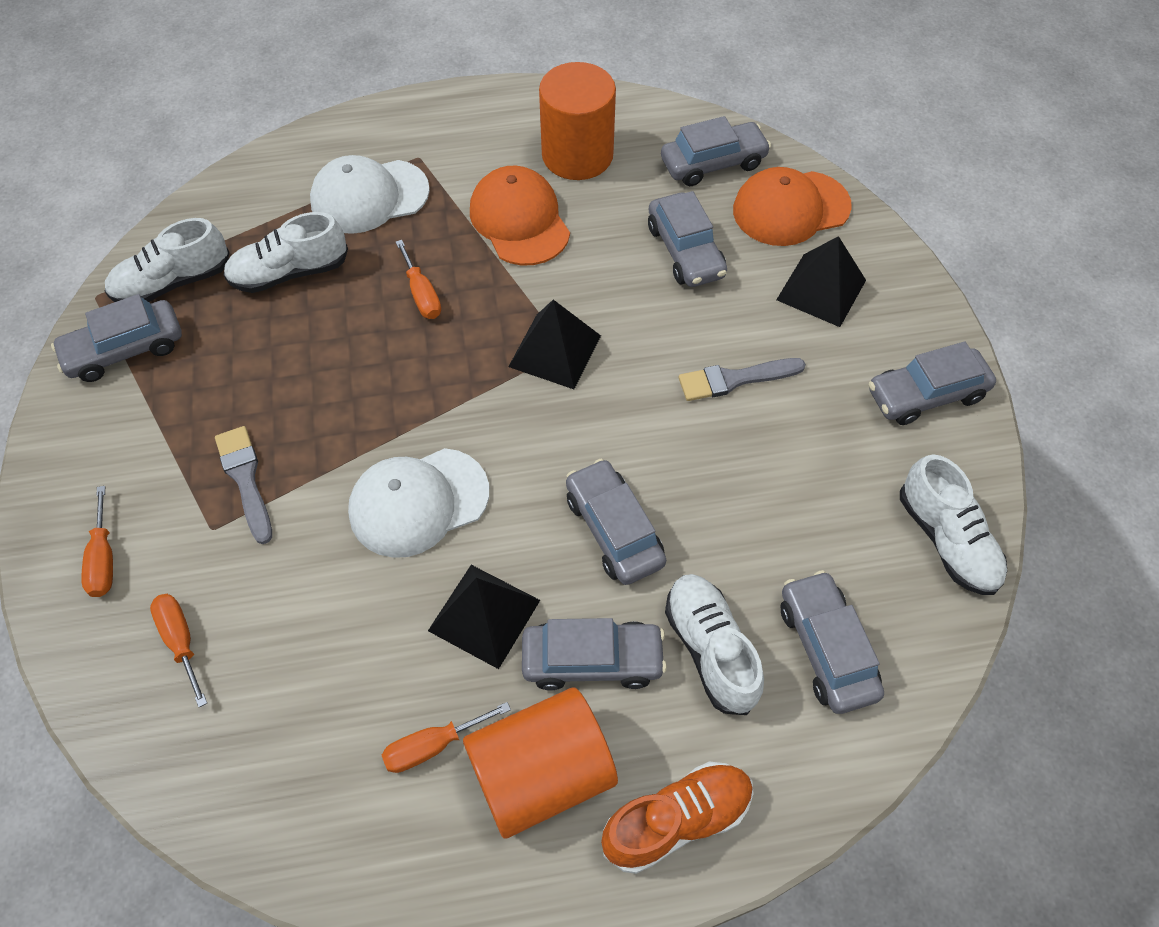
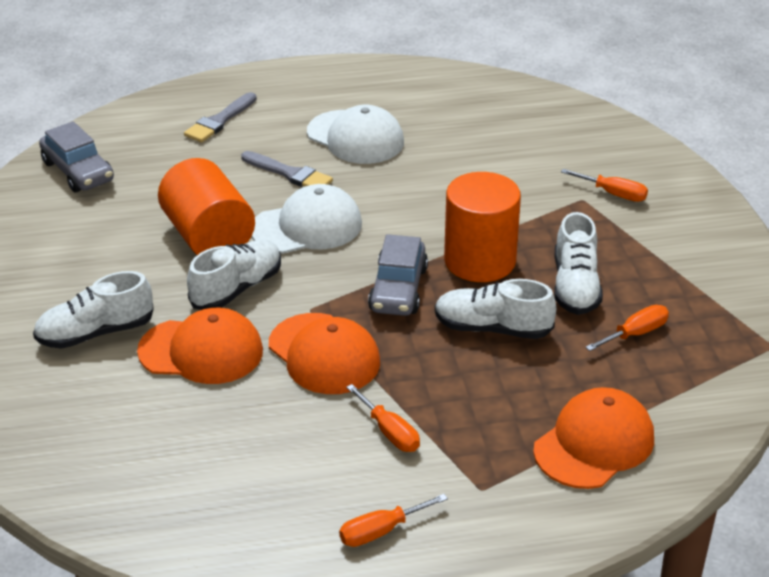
black pyramid: 3 -> 0
grey car: 7 -> 2
orange cap: 2 -> 3
orange shoe: 1 -> 0

